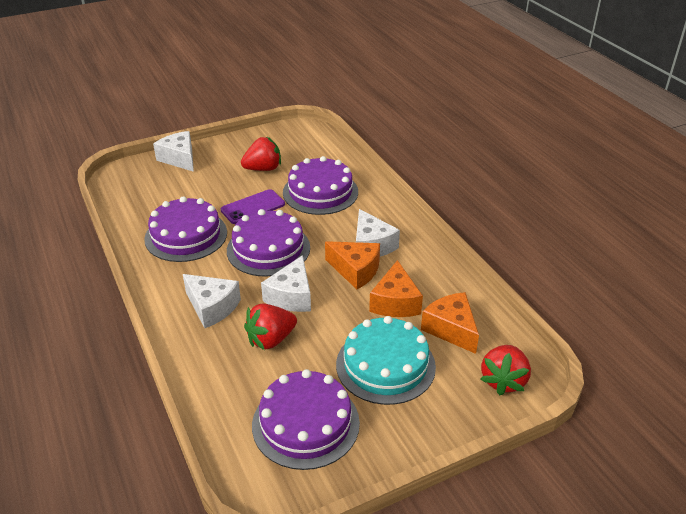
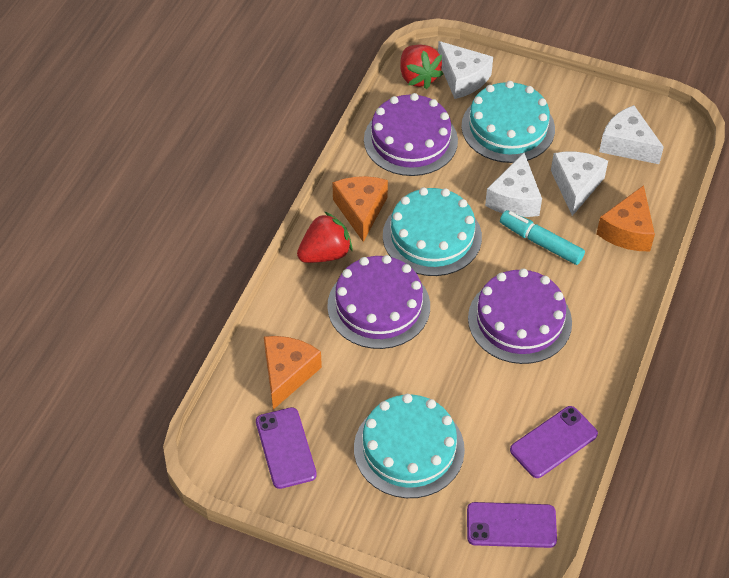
purple cake: 4 -> 3
purple phone: 1 -> 3
red strawberry: 3 -> 2
turquoise cake: 1 -> 3
turquoise marker: 0 -> 1

